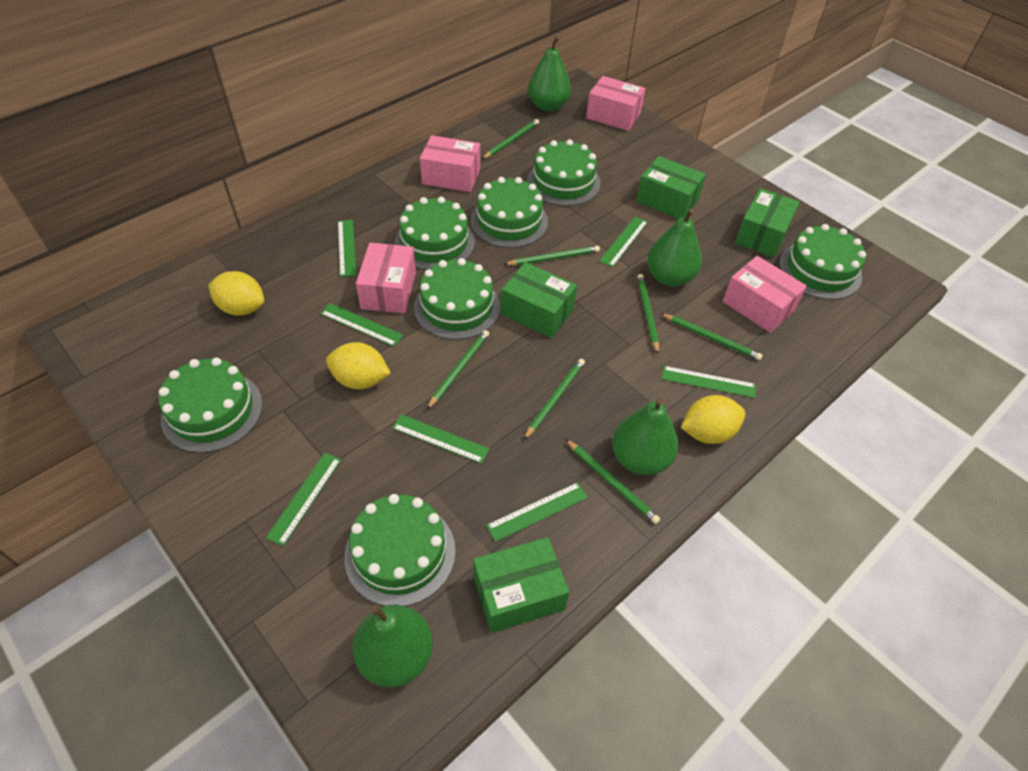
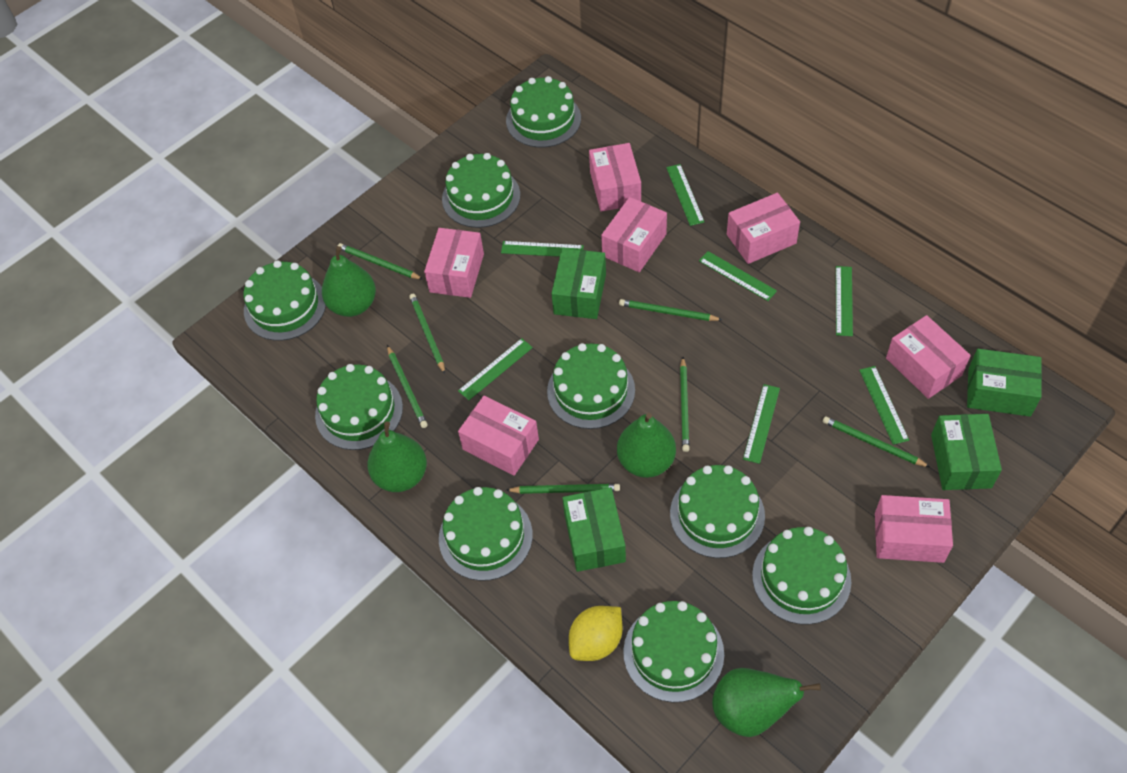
green cake: 7 -> 9
pink box: 4 -> 7
yellow lemon: 3 -> 1

